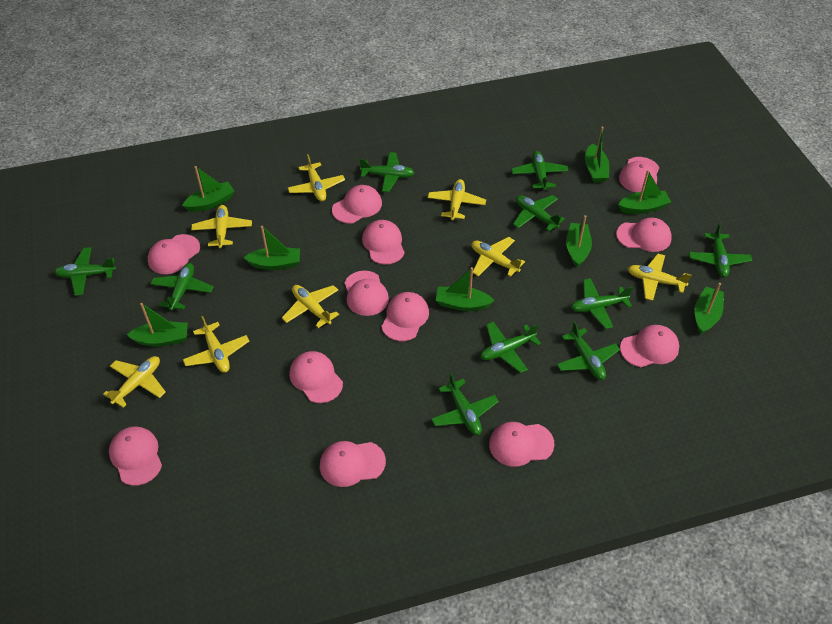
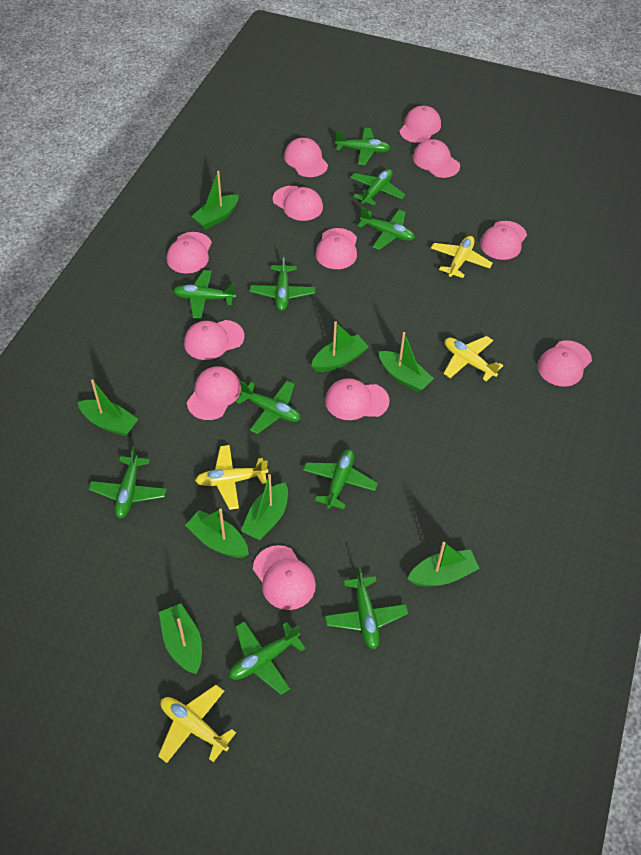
yellow plane: 8 -> 4

